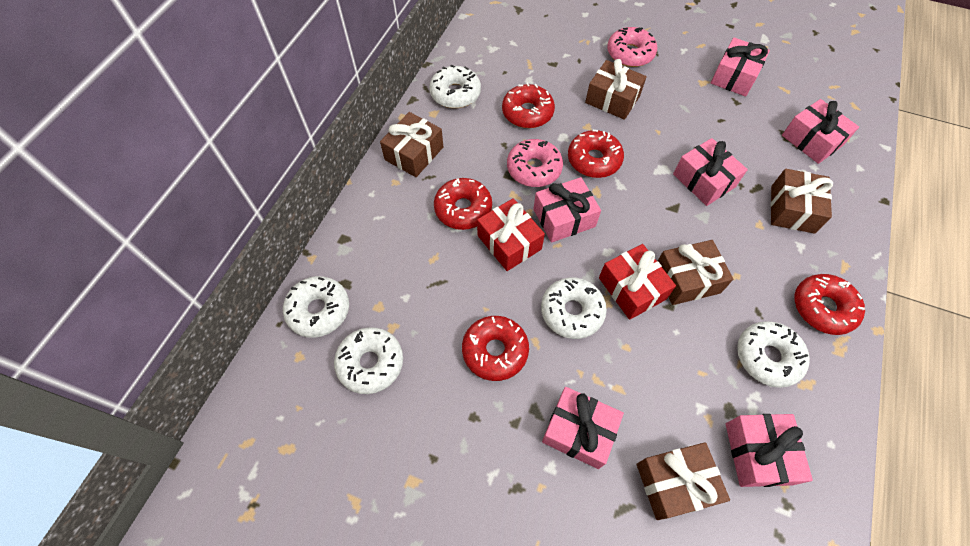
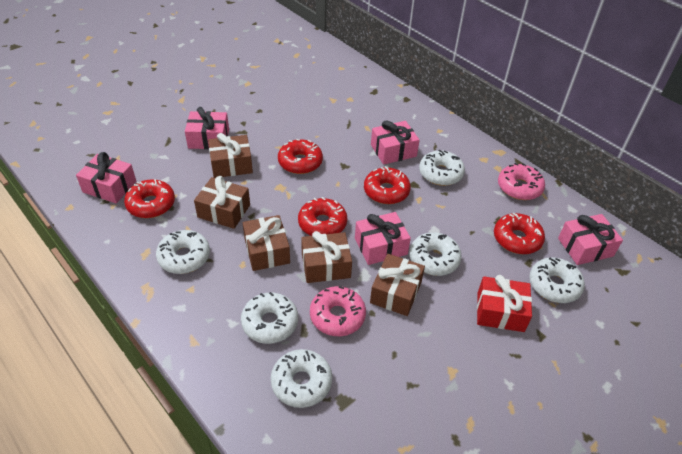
pink gift: 6 -> 5
red gift: 2 -> 1
white donut: 5 -> 6

